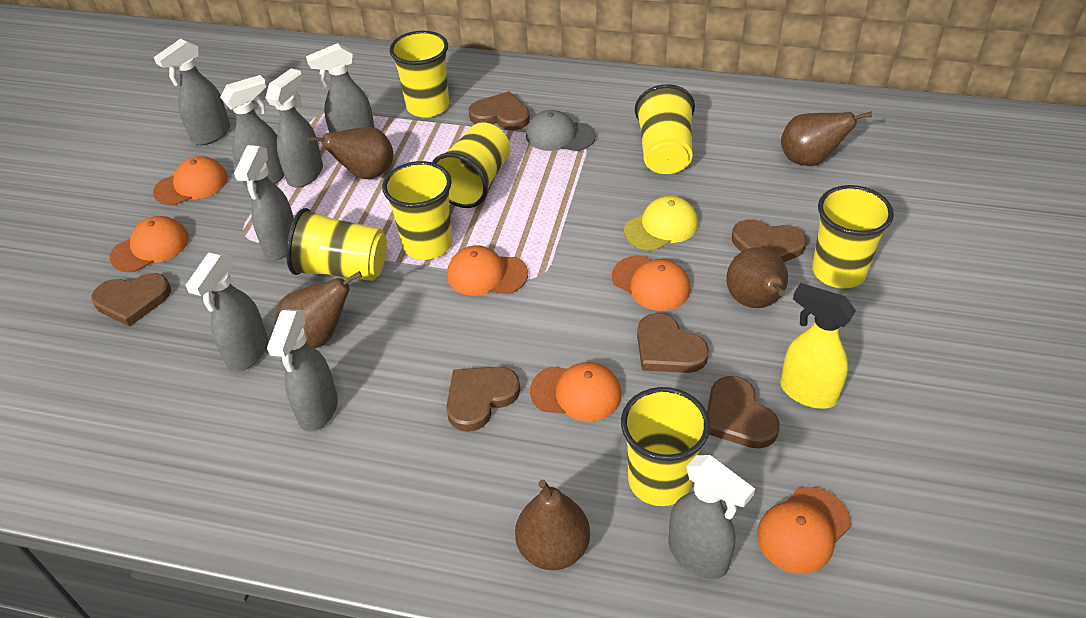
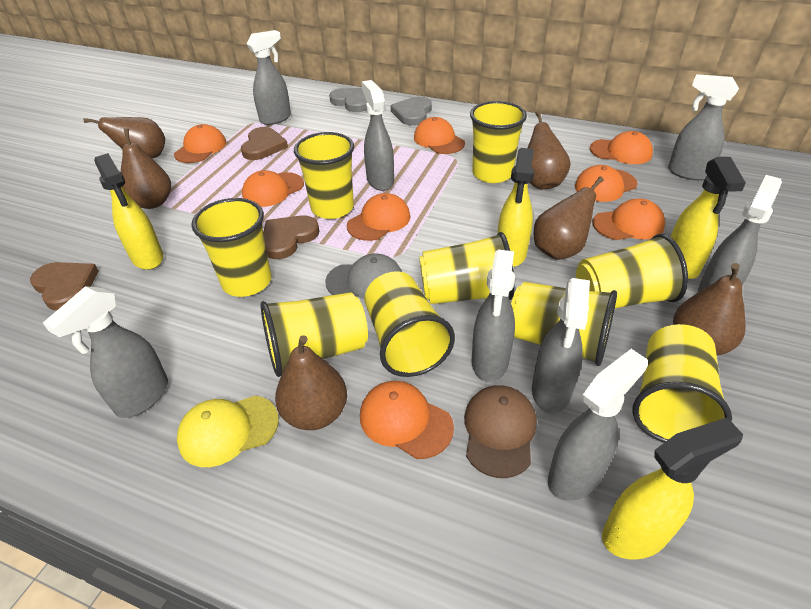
brown cap: 0 -> 1
brown heart: 6 -> 3
brown pear: 5 -> 6
grey heart: 0 -> 2
orange cap: 6 -> 8
yellow cup: 7 -> 9
yellow spray bottle: 1 -> 4

